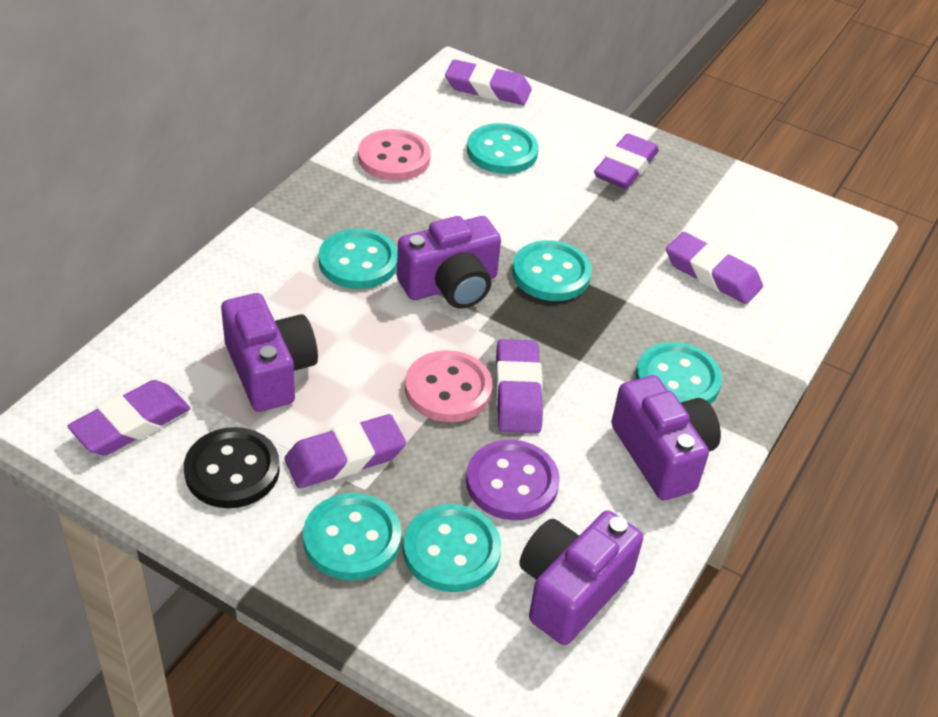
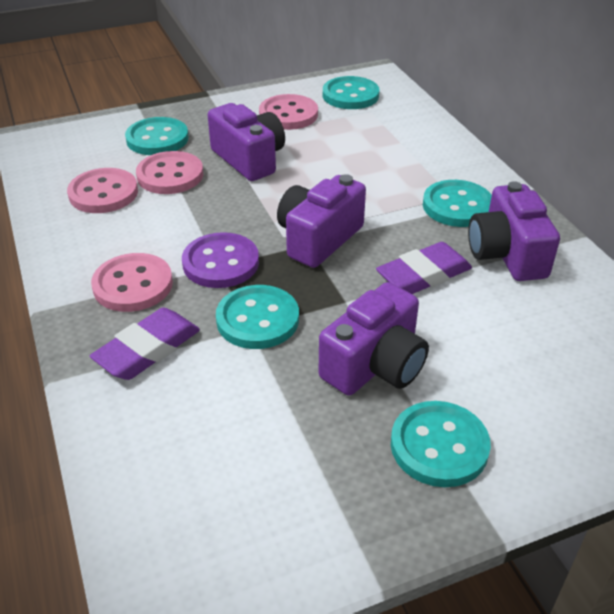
black button: 1 -> 0
pink button: 2 -> 4
purple eraser: 6 -> 2
turquoise button: 6 -> 5

